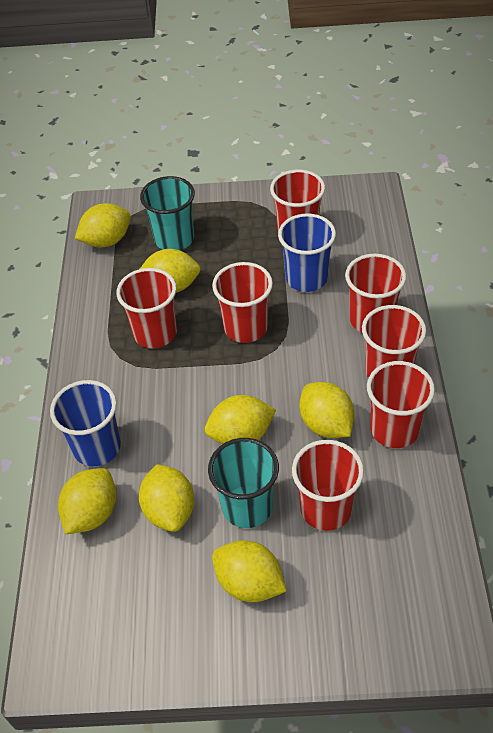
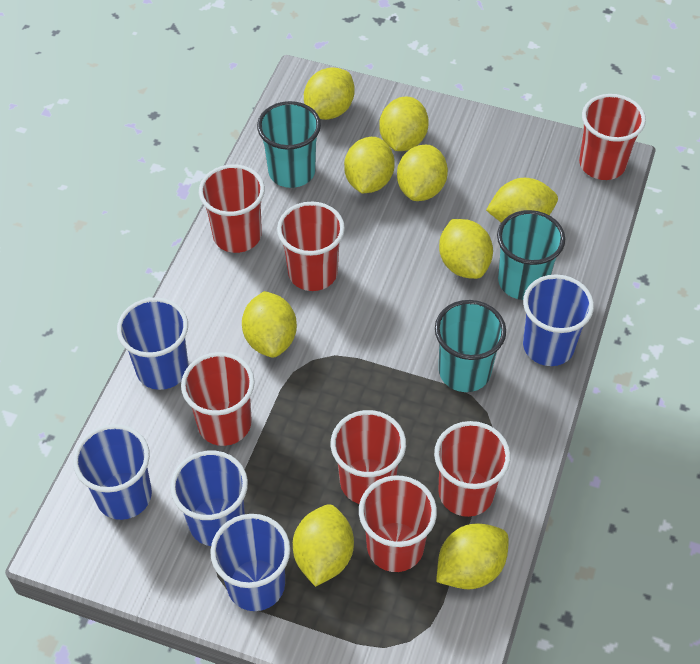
blue cup: 2 -> 5
turquoise cup: 2 -> 3
yellow lemon: 7 -> 9

